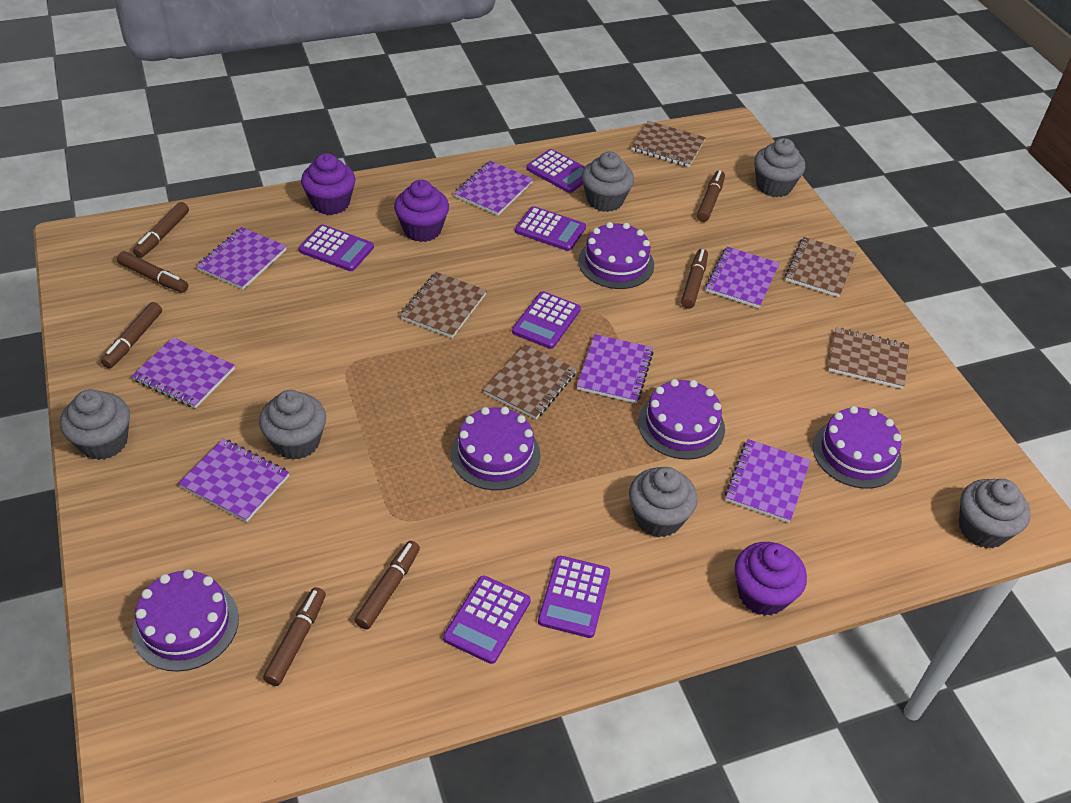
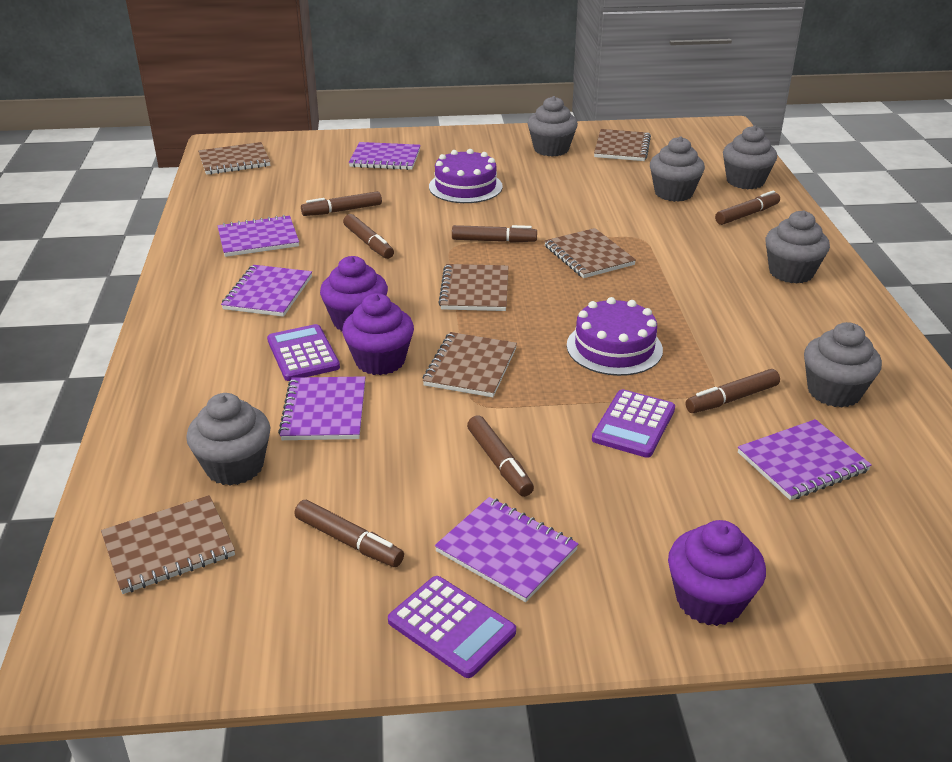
brown notebook: 5 -> 6
purple cake: 5 -> 2
purple calculator: 6 -> 3
purple notebook: 7 -> 6

